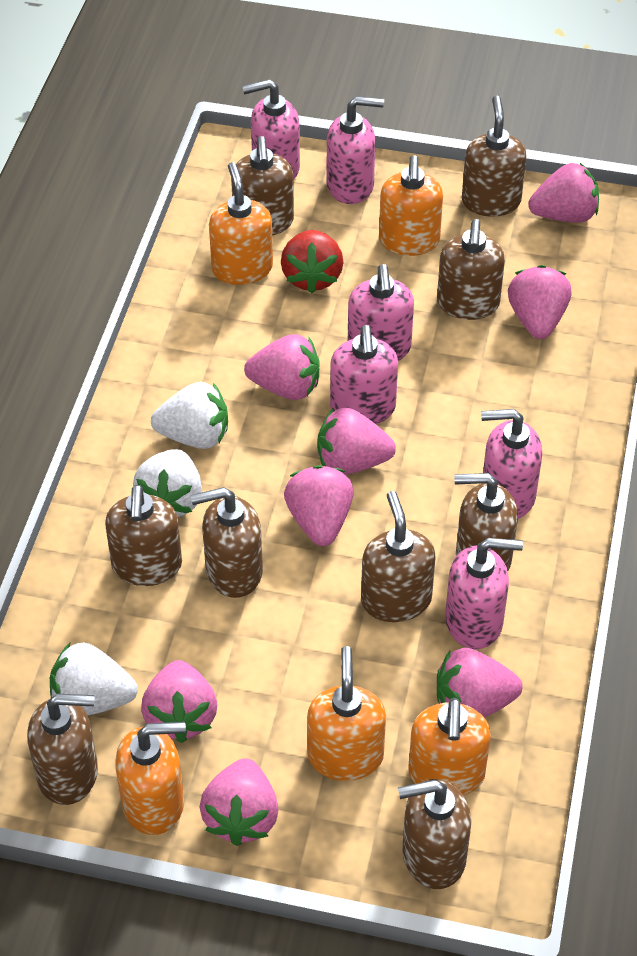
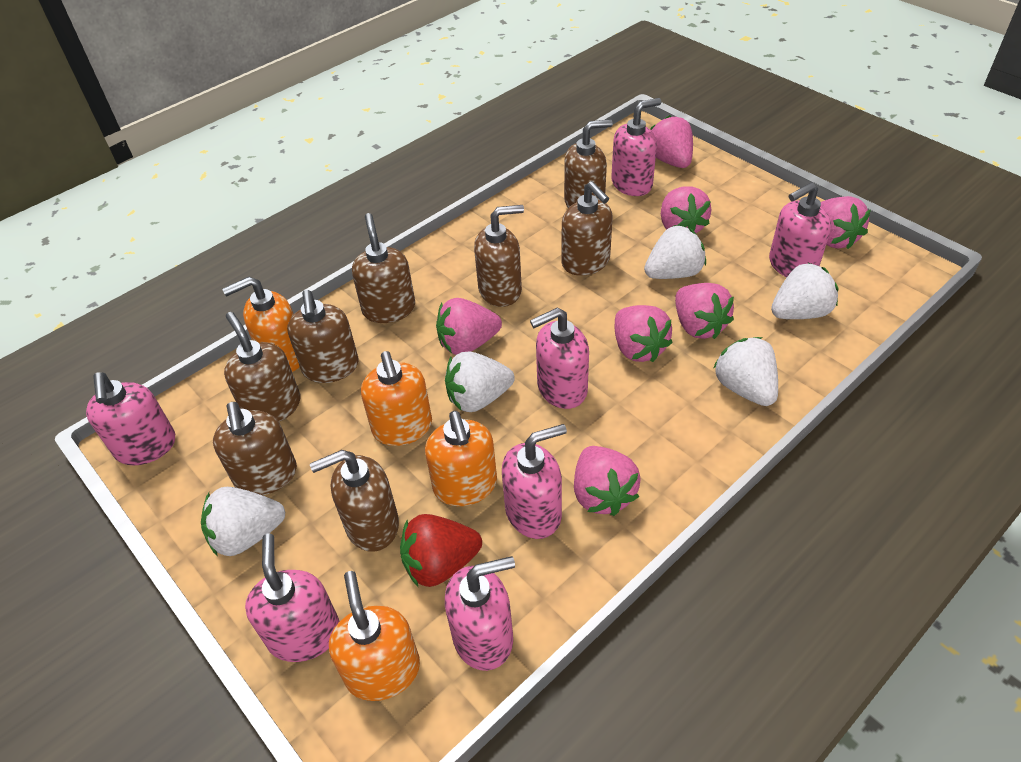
brown soap dispenser: 9 -> 8
orange soap dispenser: 5 -> 4
pink soap dispenser: 6 -> 7
pink strawberry: 8 -> 7
white strawberry: 3 -> 5

